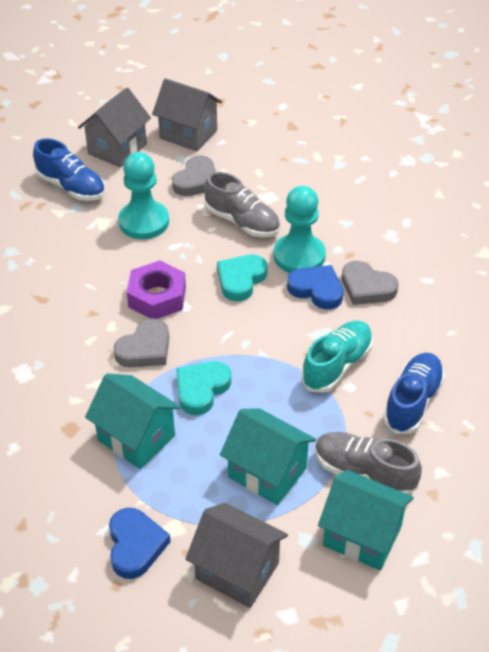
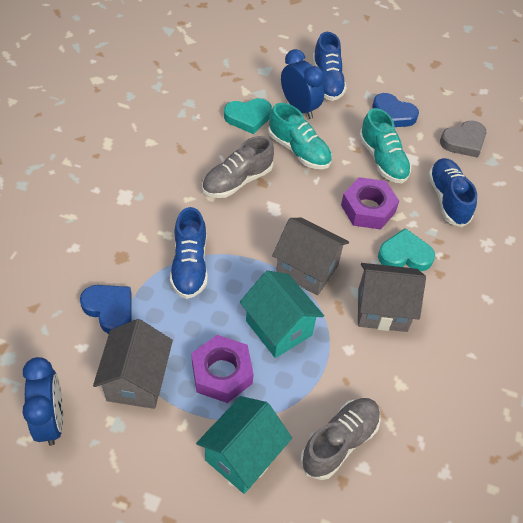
blue clock: 0 -> 2
blue shoe: 2 -> 3
grey heart: 3 -> 1
purple nut: 1 -> 2
turquoise house: 3 -> 2
turquoise pawn: 2 -> 0
turquoise shoe: 1 -> 2

